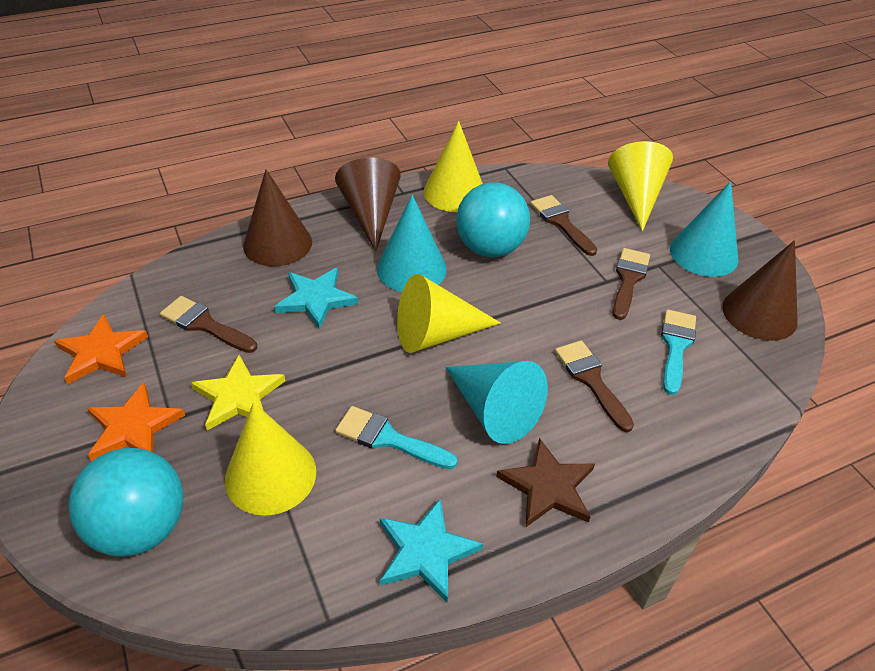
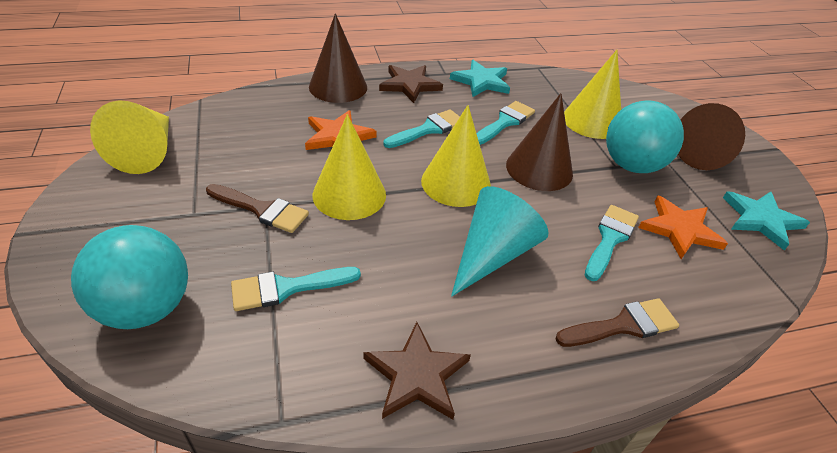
brown brush: 4 -> 2
brown star: 1 -> 2
turquoise brush: 2 -> 4
turquoise cone: 3 -> 1
yellow star: 1 -> 0

